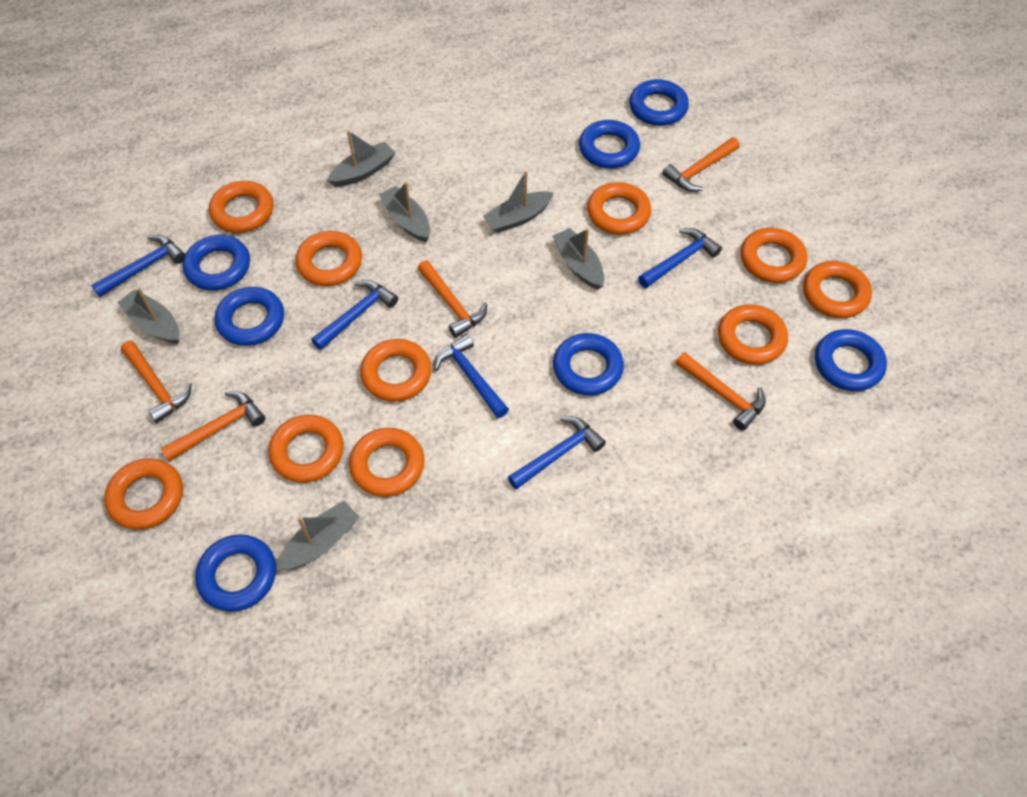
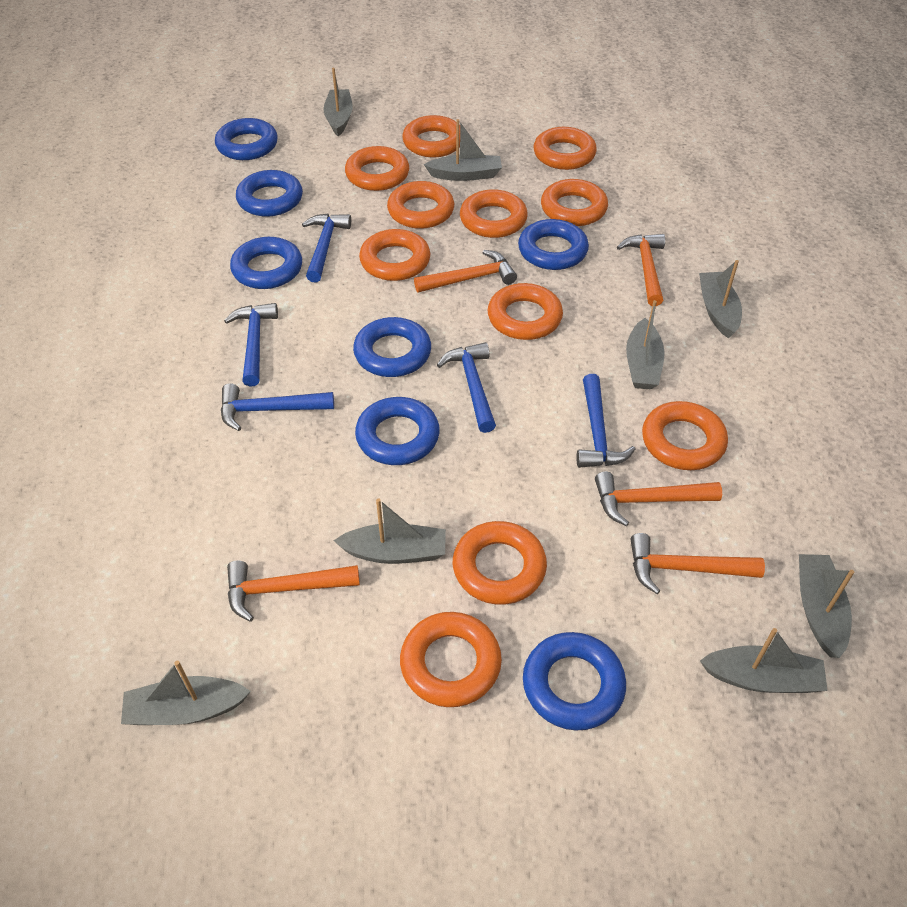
grey boat: 6 -> 8
orange ring: 10 -> 11

